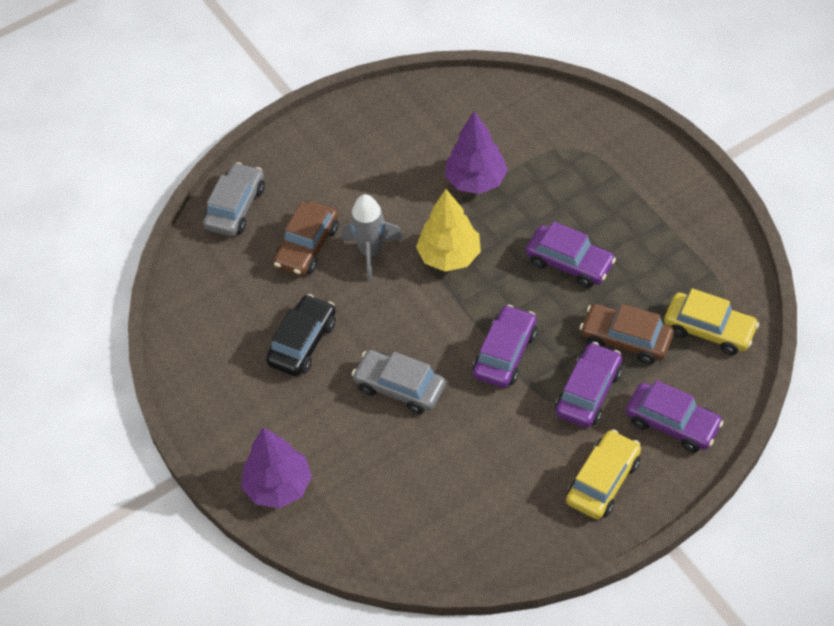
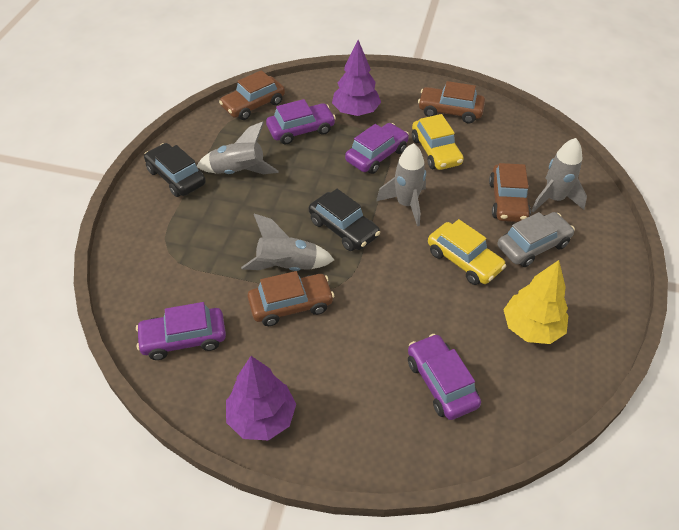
black car: 1 -> 2
brown car: 2 -> 4
grey car: 2 -> 1
grey rocket: 1 -> 4

